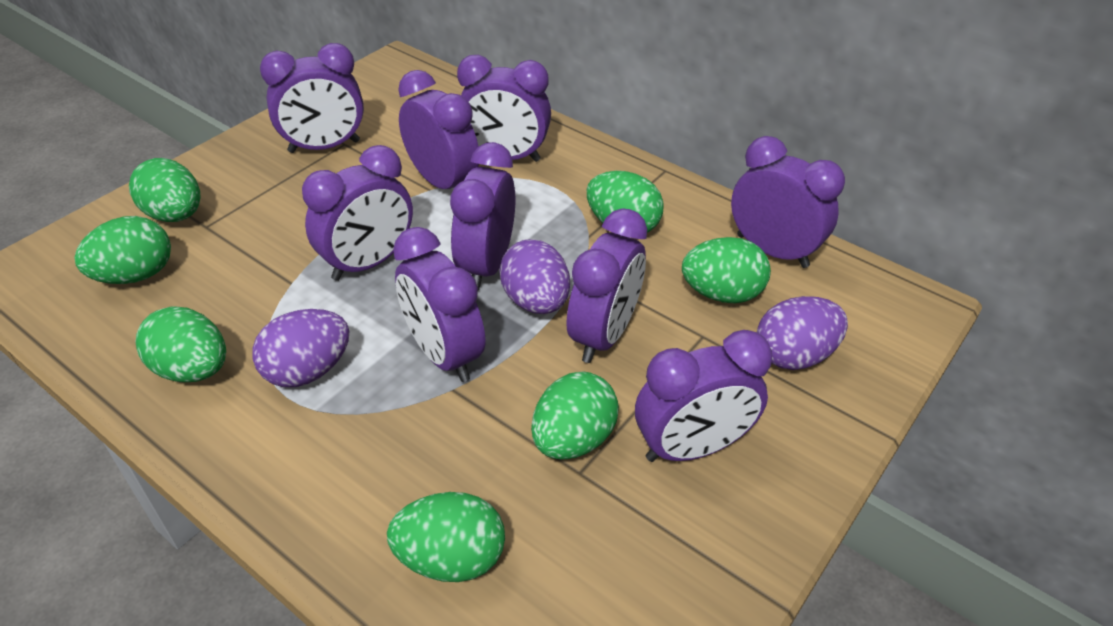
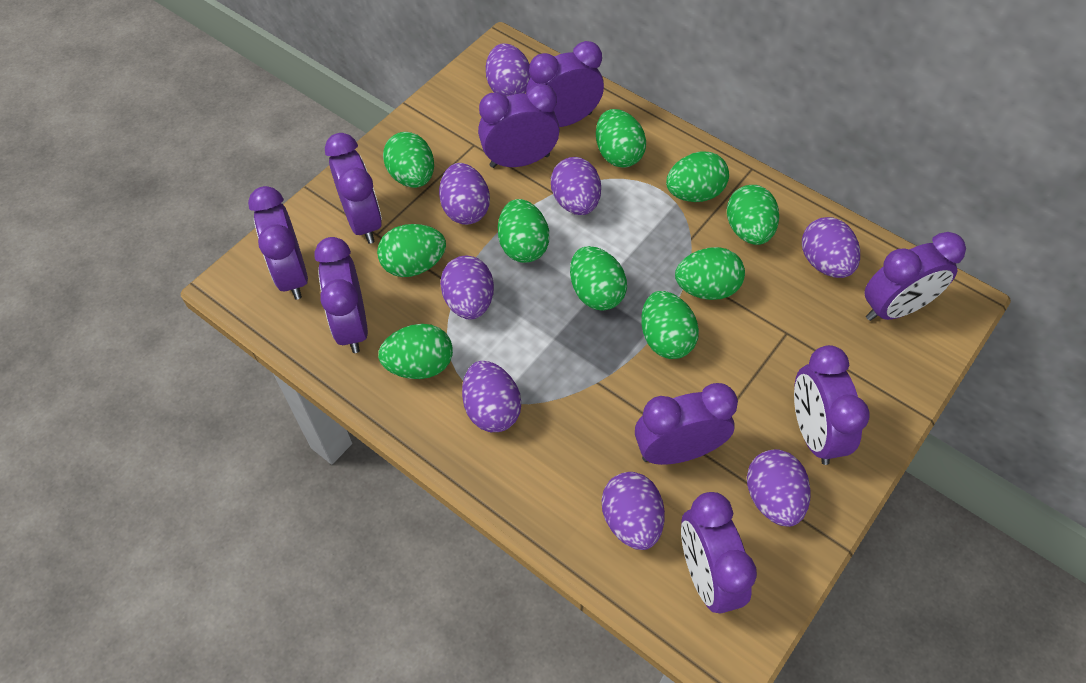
green egg: 7 -> 10
purple egg: 3 -> 8

